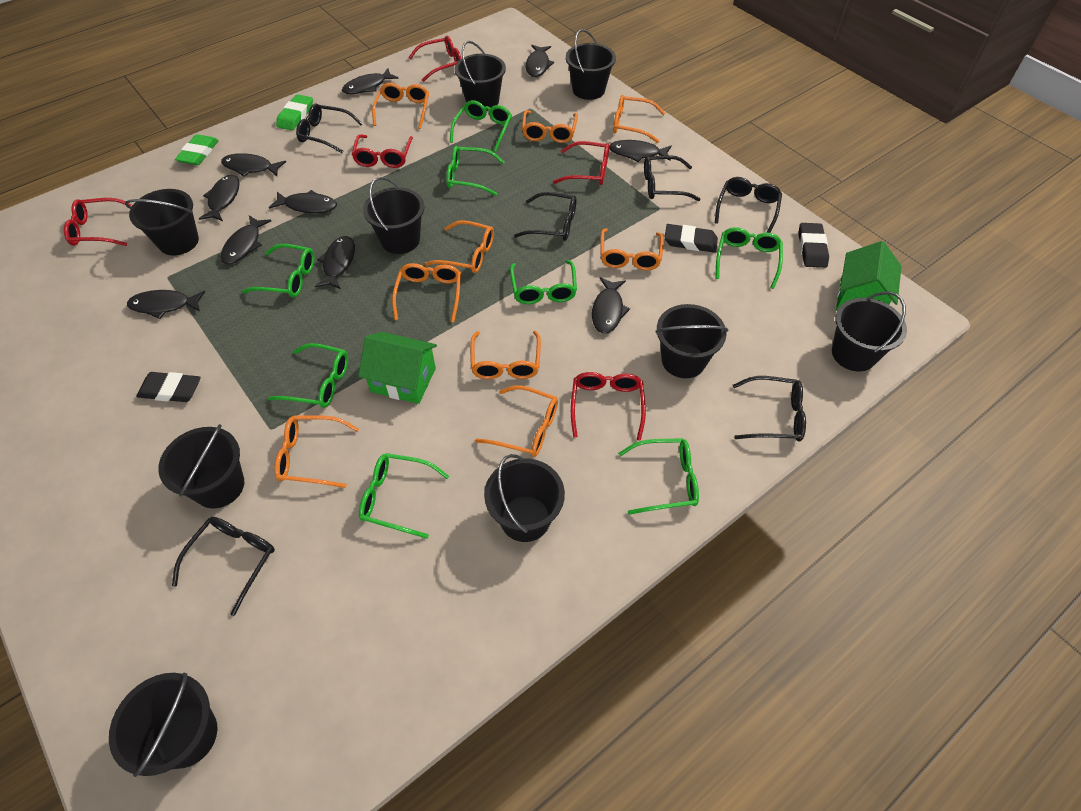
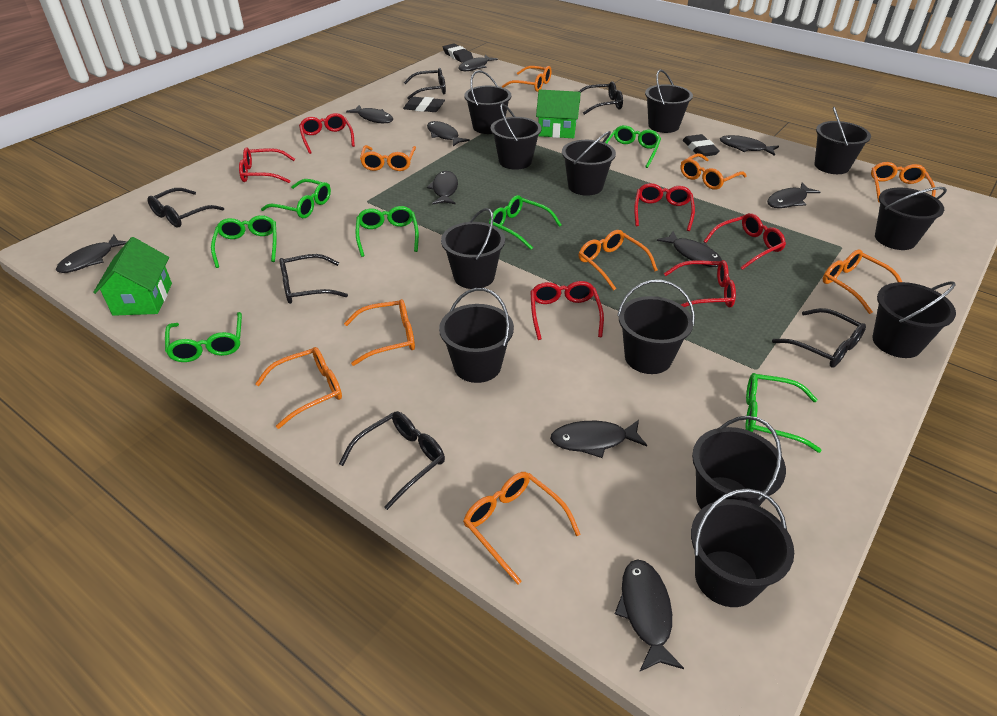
black bucket: 9 -> 12
green eraser: 2 -> 0
green glasses: 8 -> 7
red glasses: 5 -> 6

